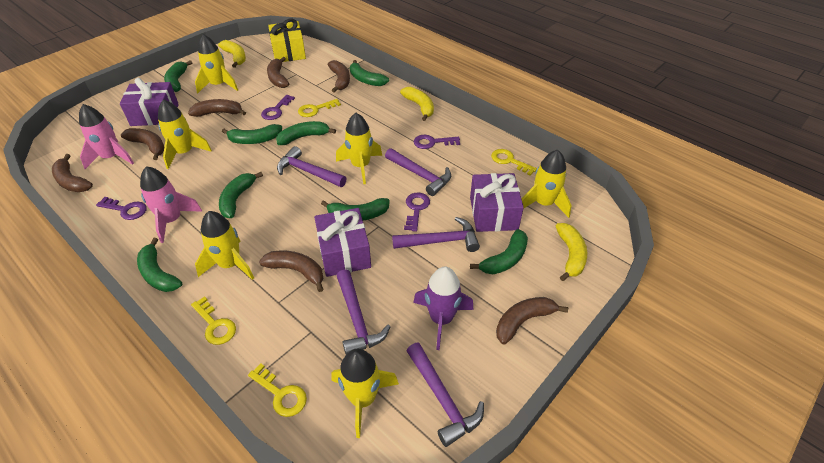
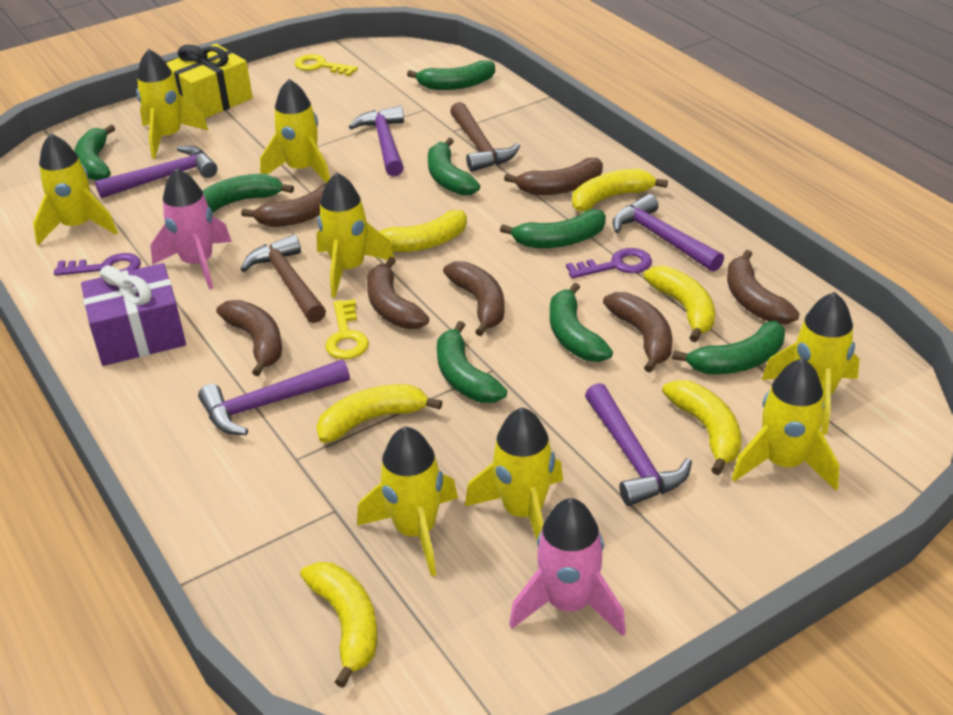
brown hammer: 0 -> 2
purple gift: 3 -> 1
purple key: 4 -> 2
purple rocket: 1 -> 0
yellow banana: 3 -> 6
yellow key: 4 -> 2
yellow rocket: 6 -> 8

